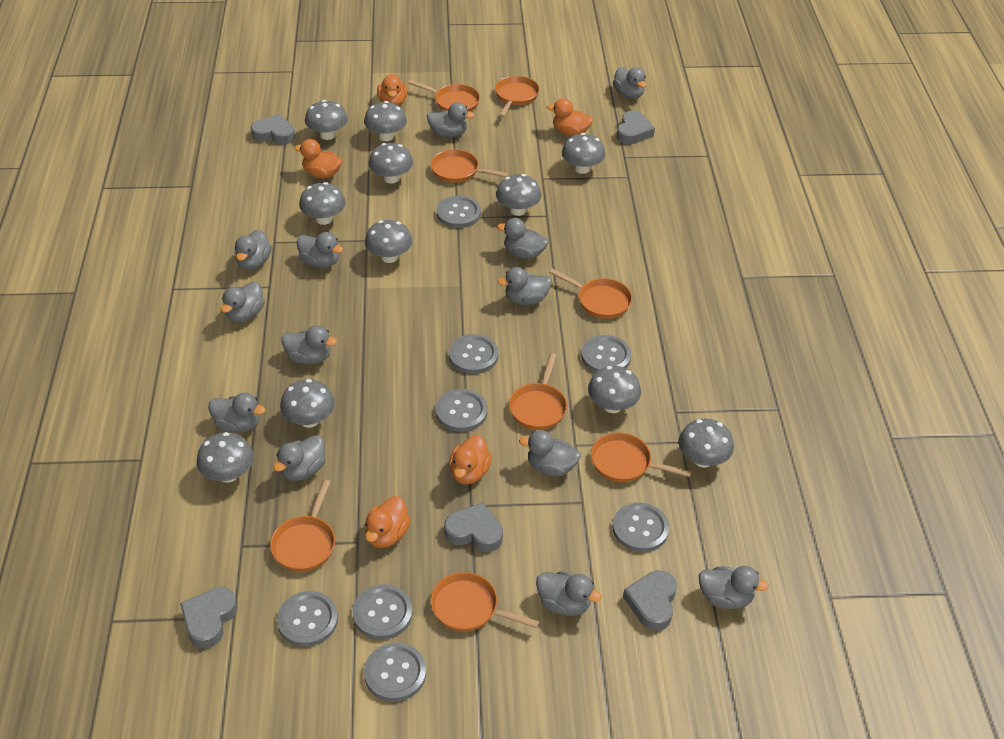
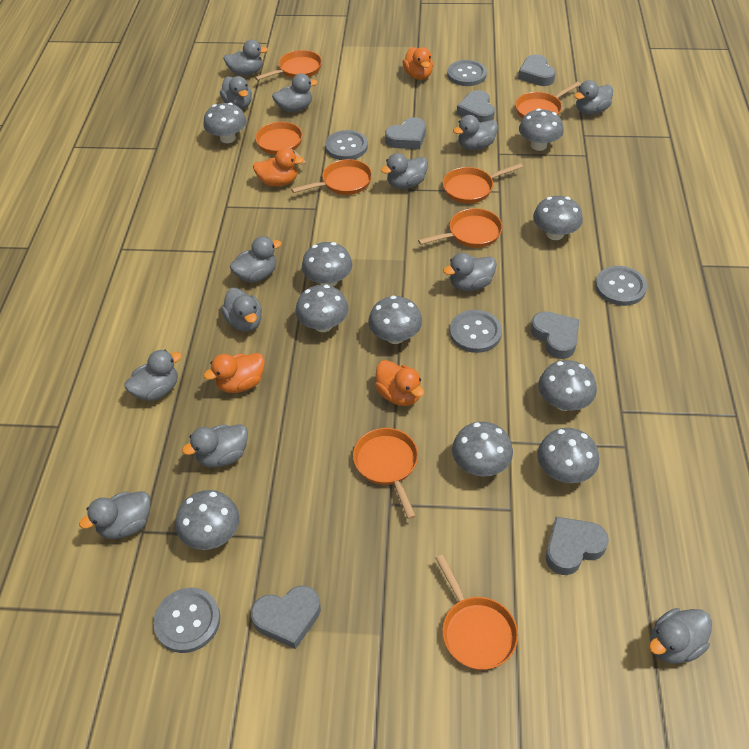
grey button: 8 -> 5
grey heart: 5 -> 6
grey mushroom: 11 -> 10
orange duck: 5 -> 4

